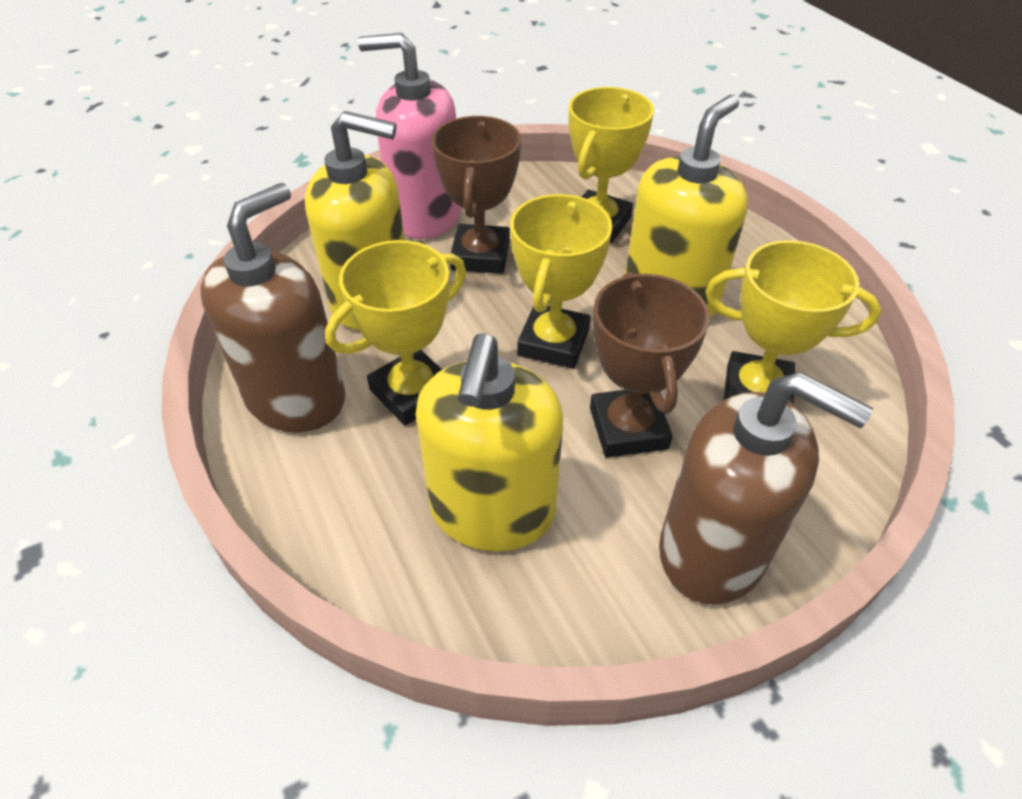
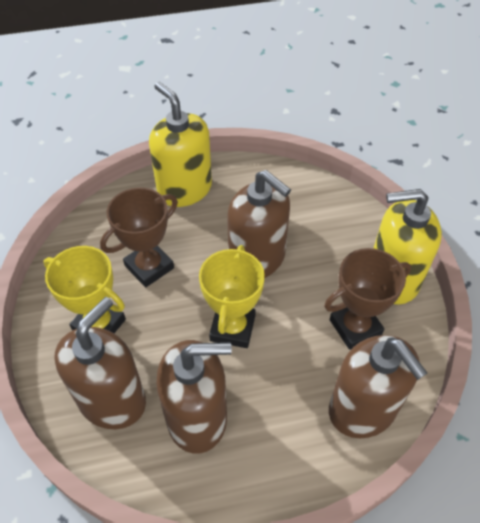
brown soap dispenser: 2 -> 4
pink soap dispenser: 1 -> 0
yellow soap dispenser: 3 -> 2
yellow trophy: 4 -> 2

